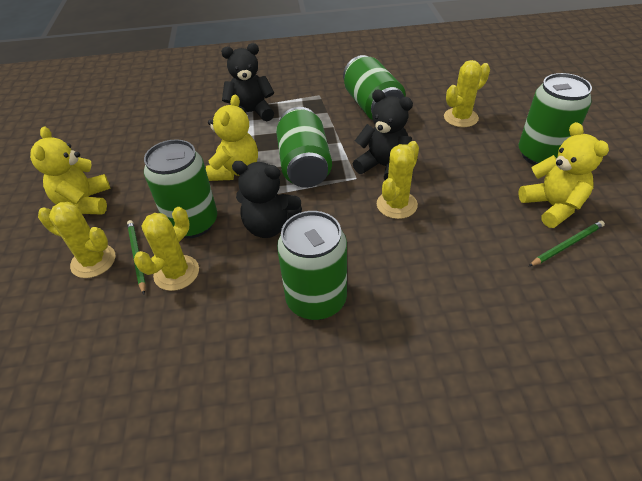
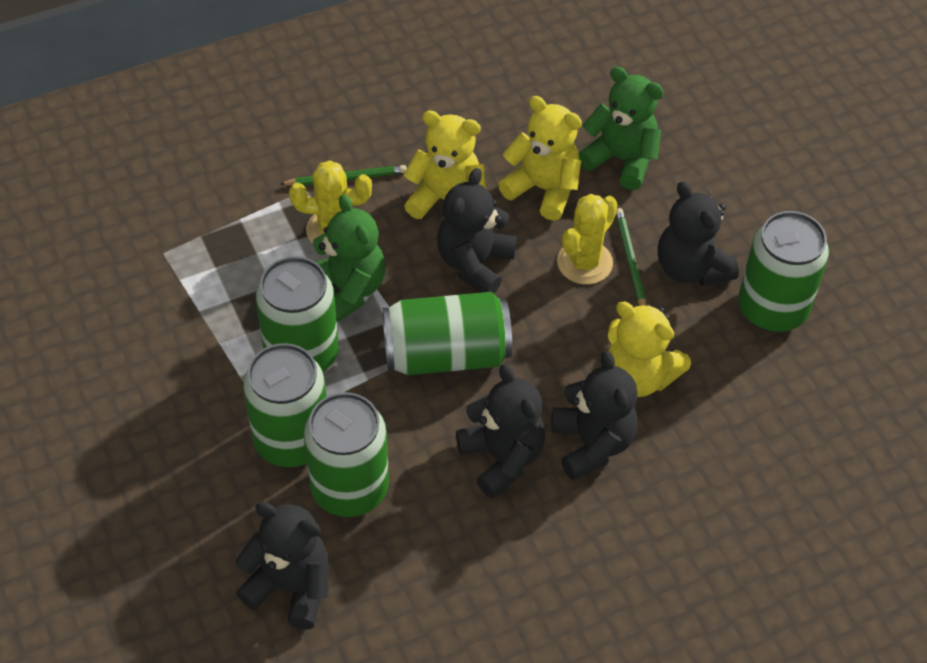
black teddy bear: 3 -> 5
green teddy bear: 0 -> 2
yellow cactus: 4 -> 2

